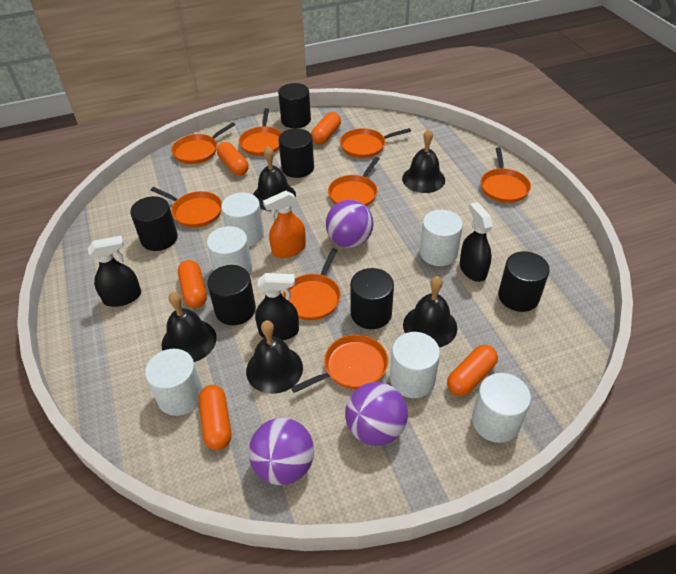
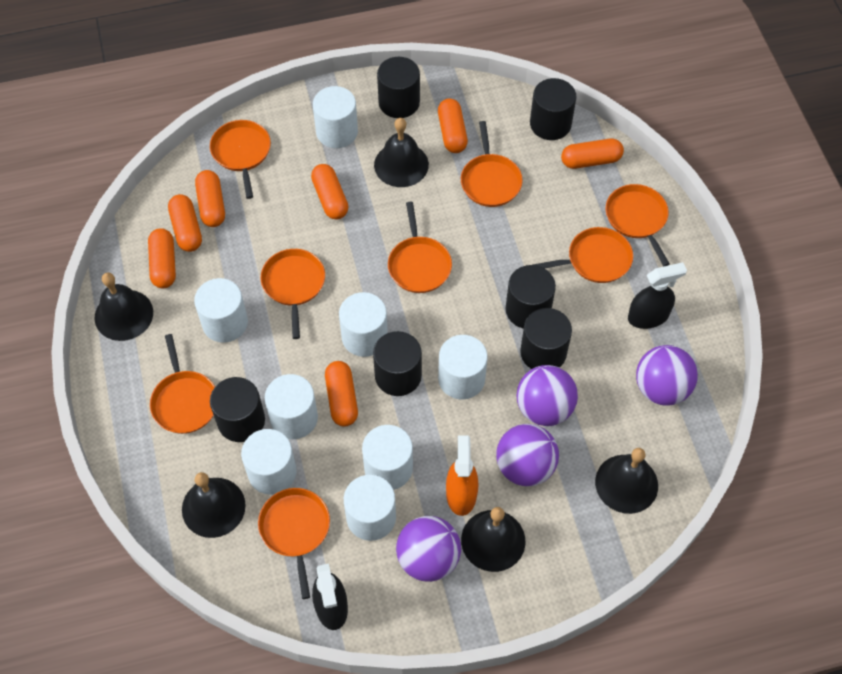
black spray bottle: 3 -> 2
orange capsule: 5 -> 7
purple ball: 3 -> 4
white cylinder: 6 -> 8

